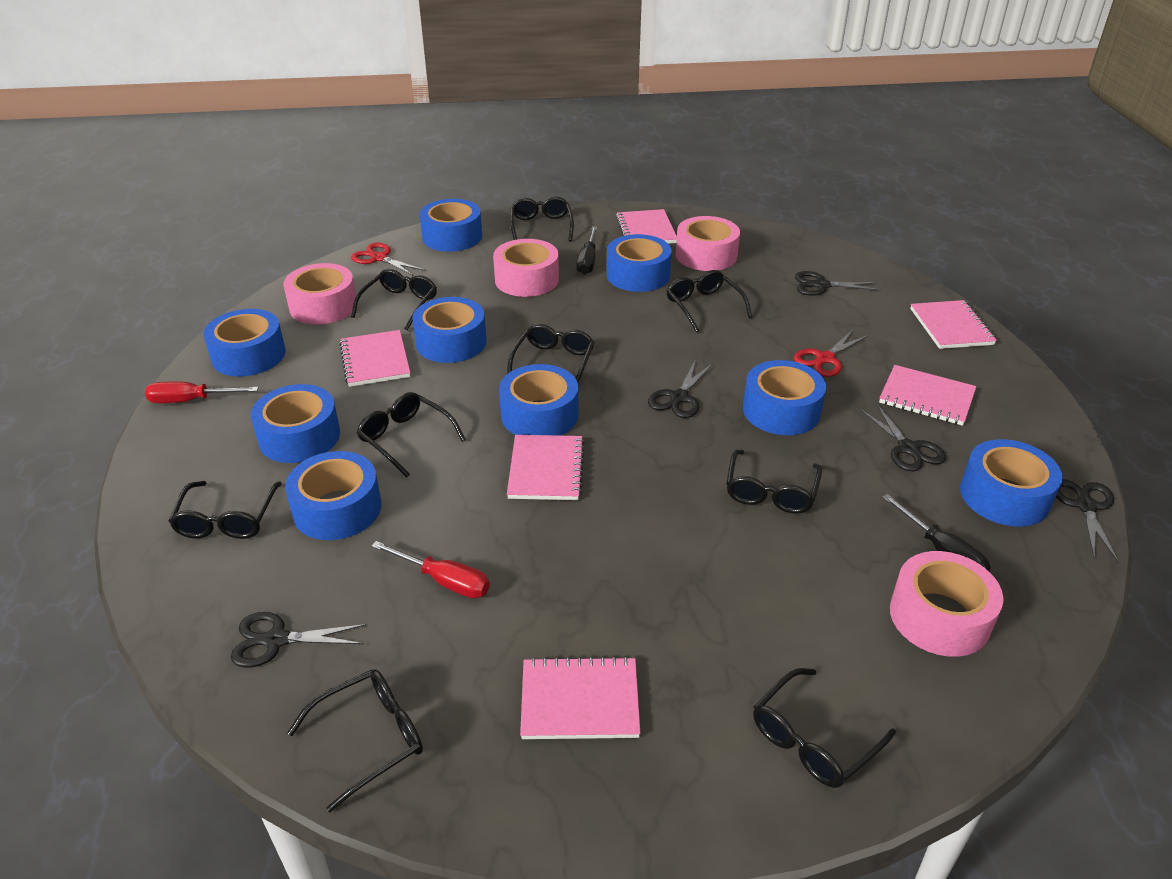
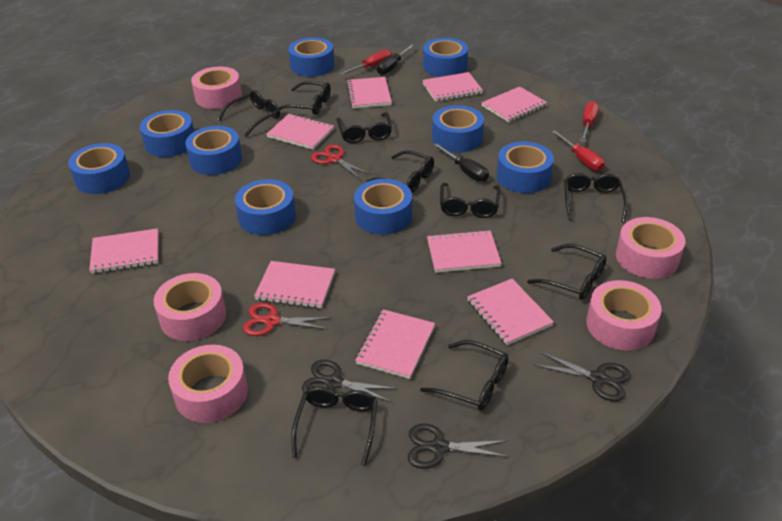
black scissors: 5 -> 3
pink notebook: 6 -> 9
pink tape: 4 -> 5
red screwdriver: 2 -> 3

